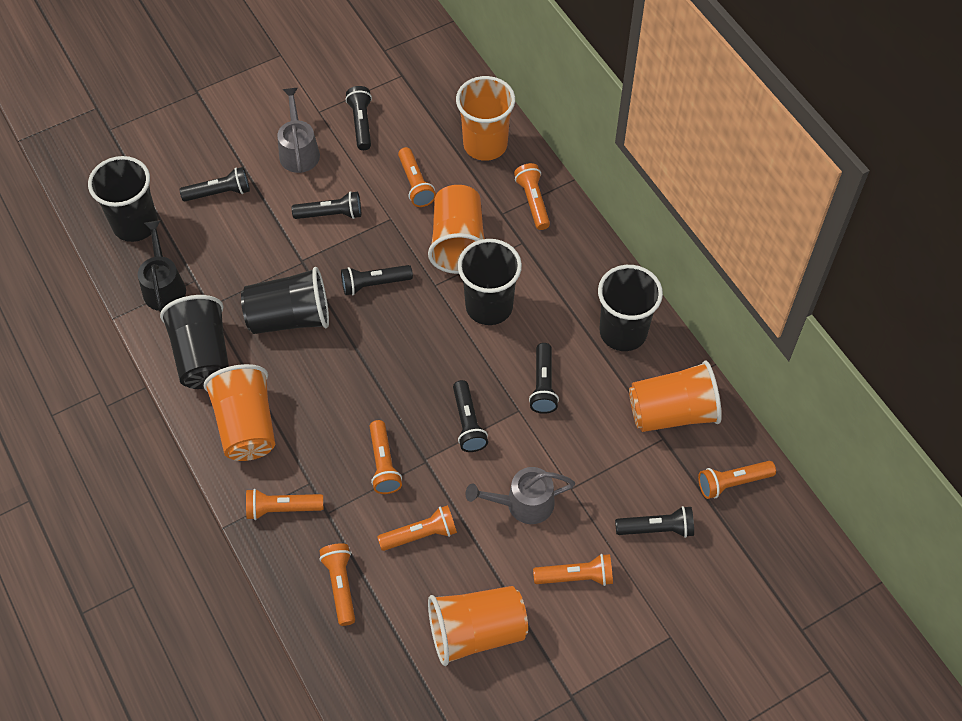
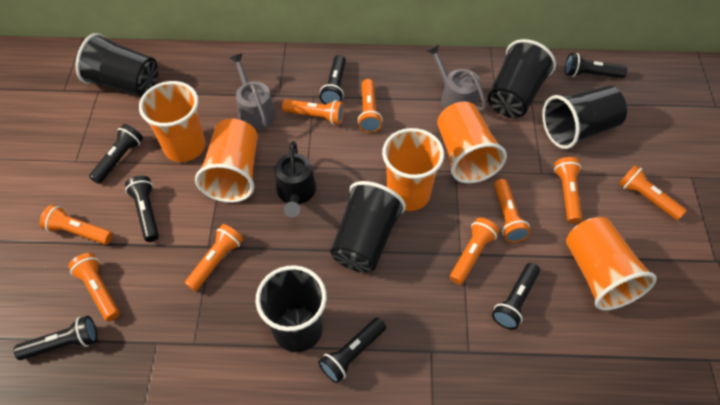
orange flashlight: 8 -> 9

